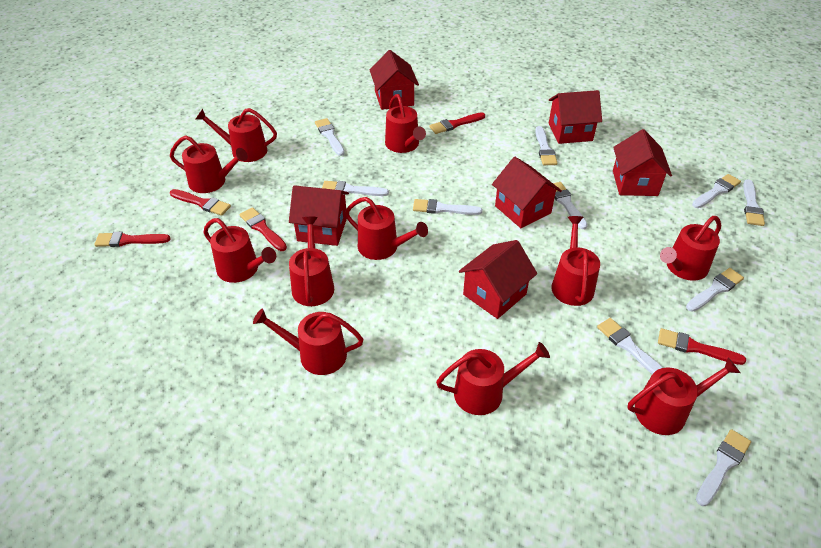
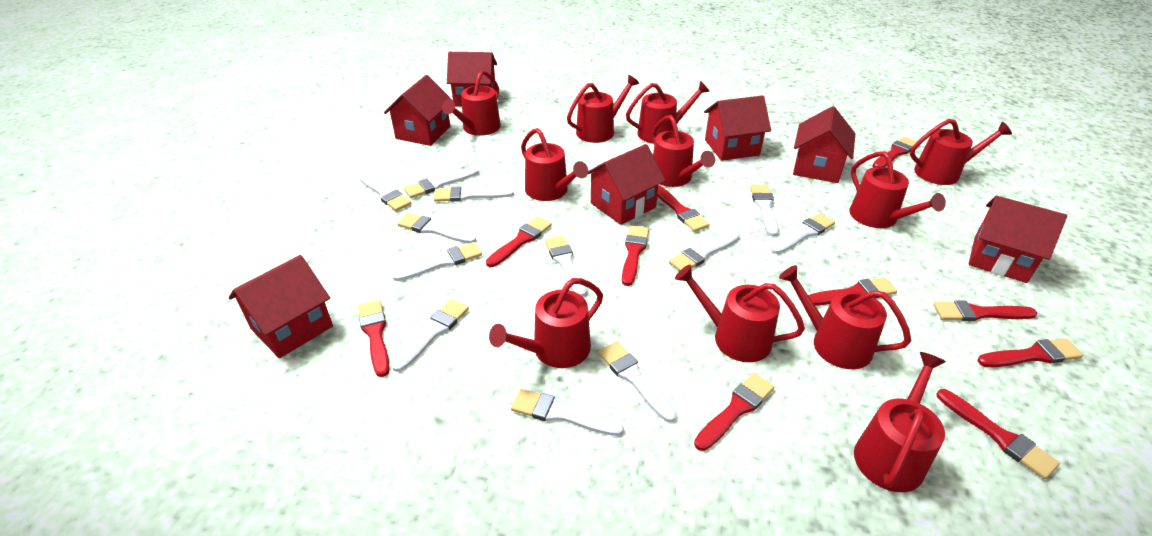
red brush: 5 -> 10
red house: 6 -> 7
white brush: 10 -> 12

